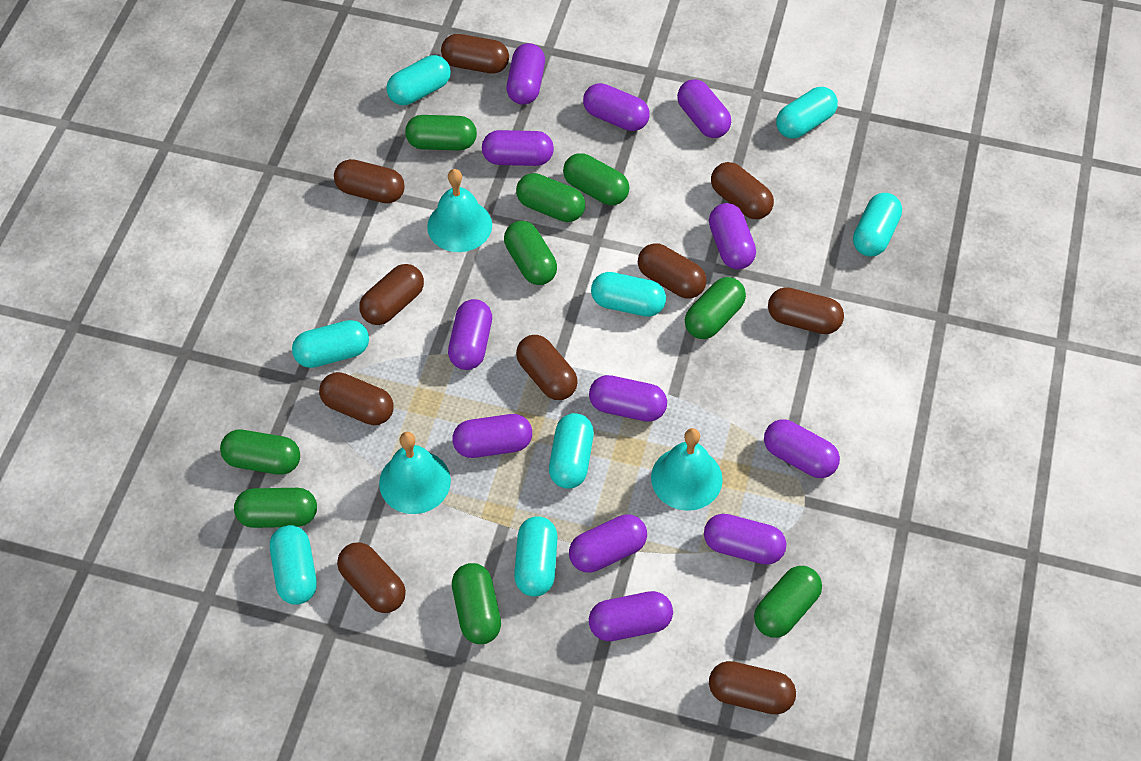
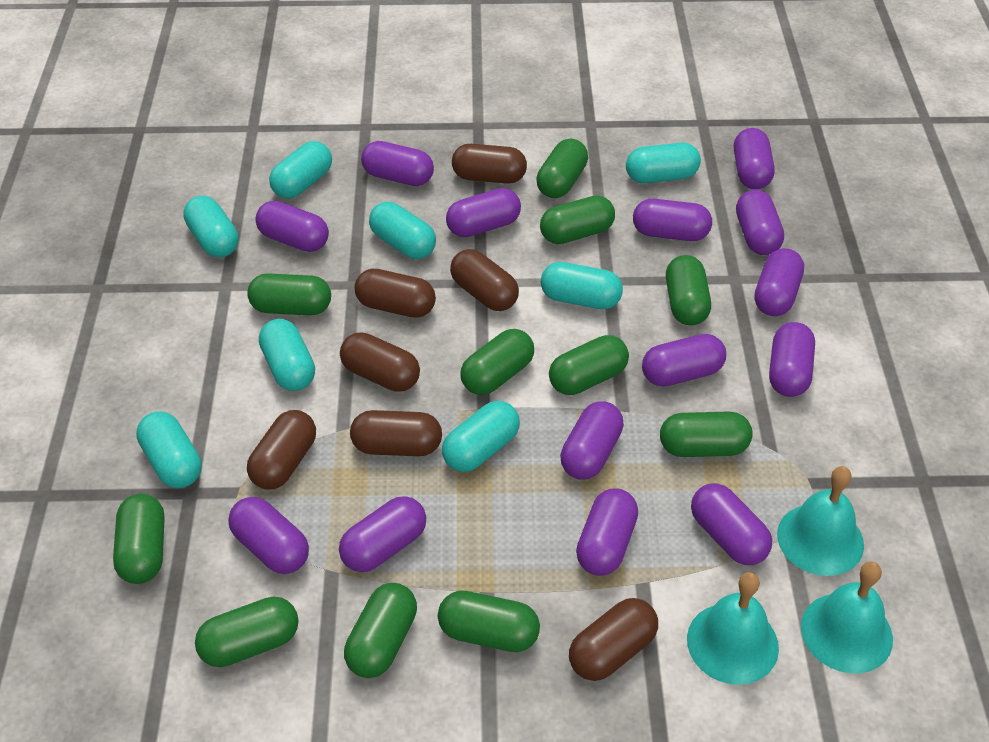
brown capsule: 10 -> 7
green capsule: 9 -> 11
purple capsule: 12 -> 14

